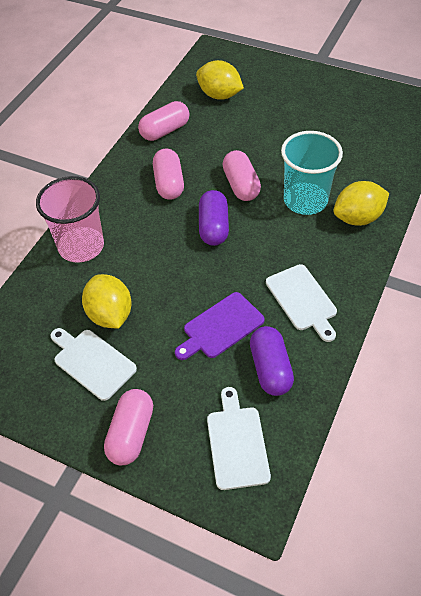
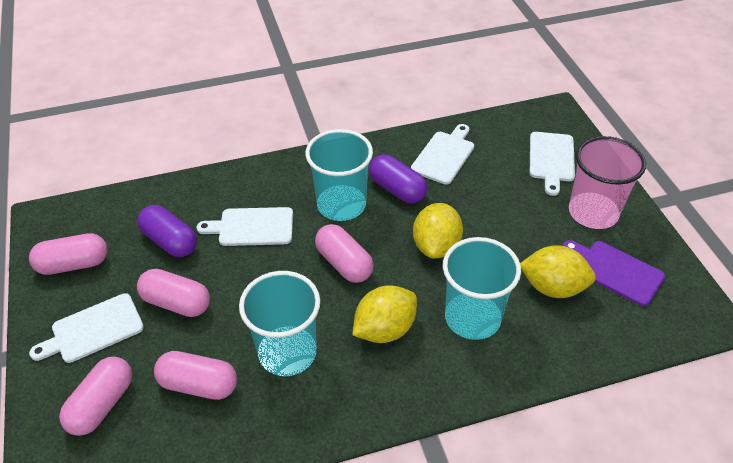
pink capsule: 4 -> 5
turquoise cup: 1 -> 3
white cutting board: 3 -> 4

